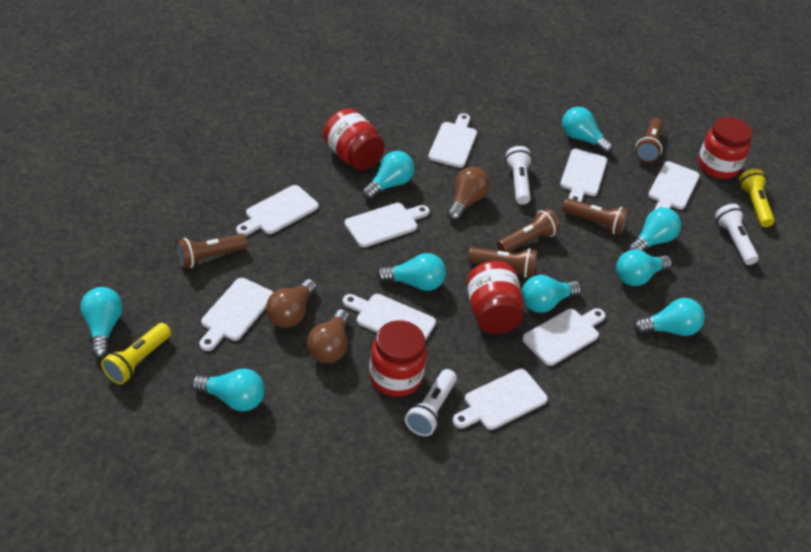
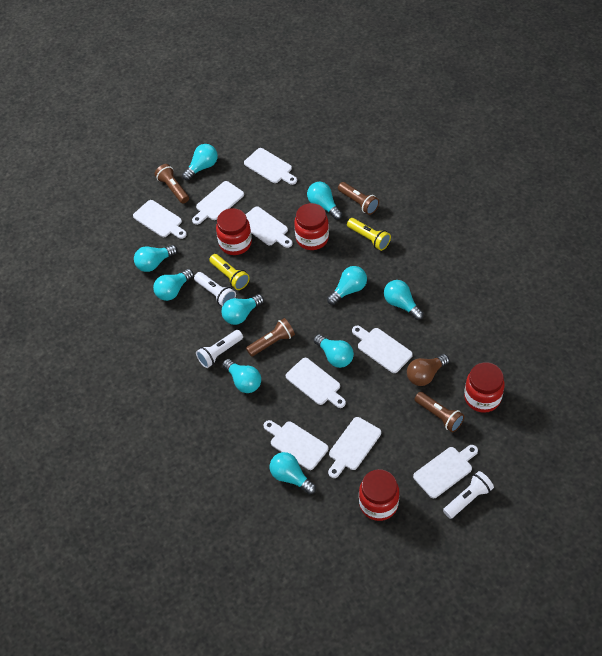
brown flashlight: 5 -> 4
brown light bulb: 3 -> 1
turquoise light bulb: 9 -> 10

